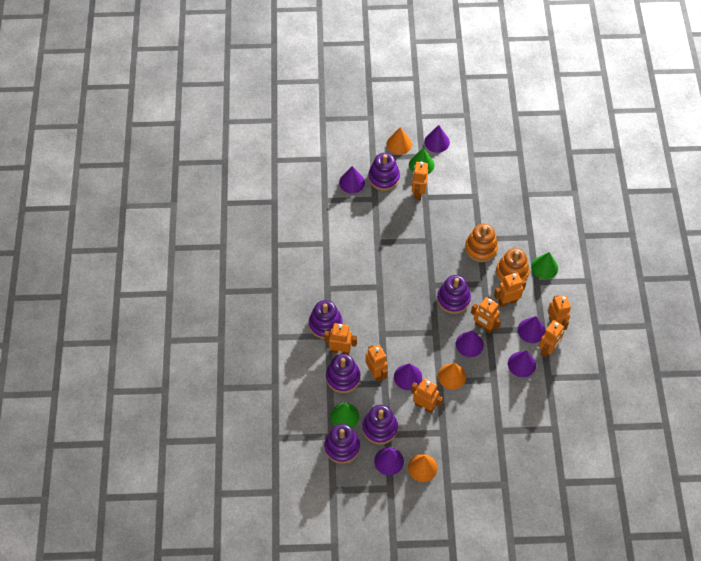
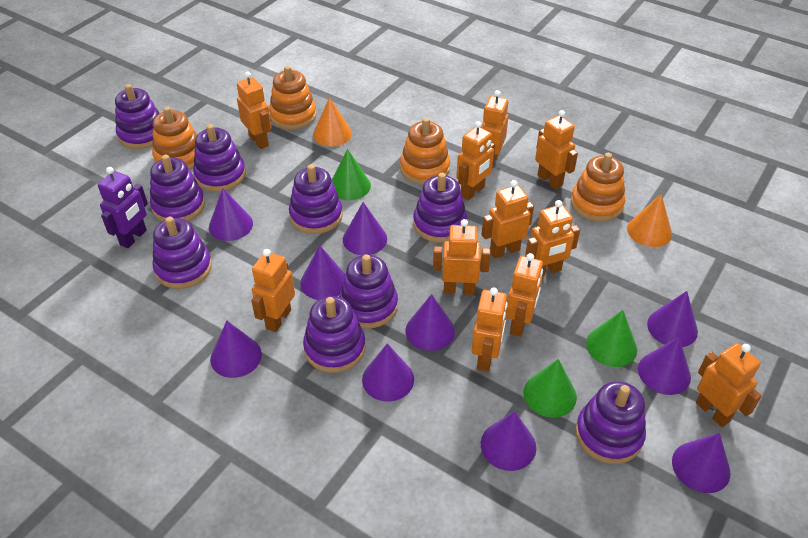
orange cone: 3 -> 2
orange robot: 8 -> 11
orange stacking toy: 2 -> 4
purple cone: 7 -> 10
purple robot: 0 -> 1
purple stacking toy: 6 -> 9

